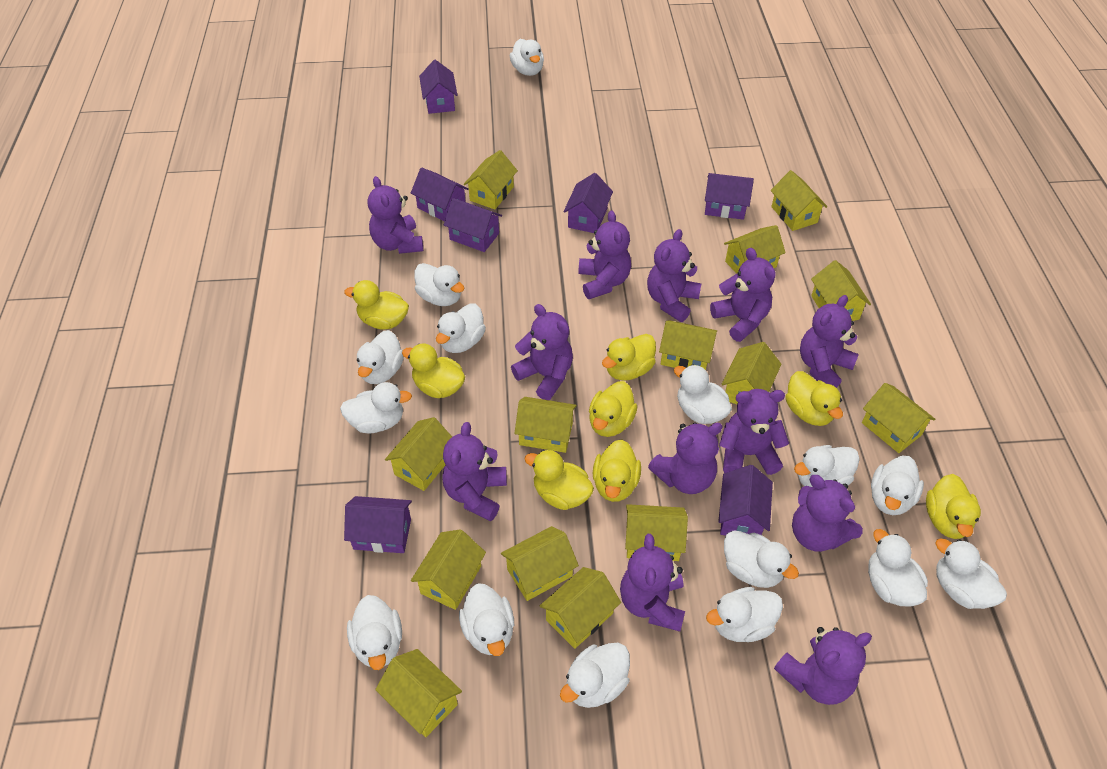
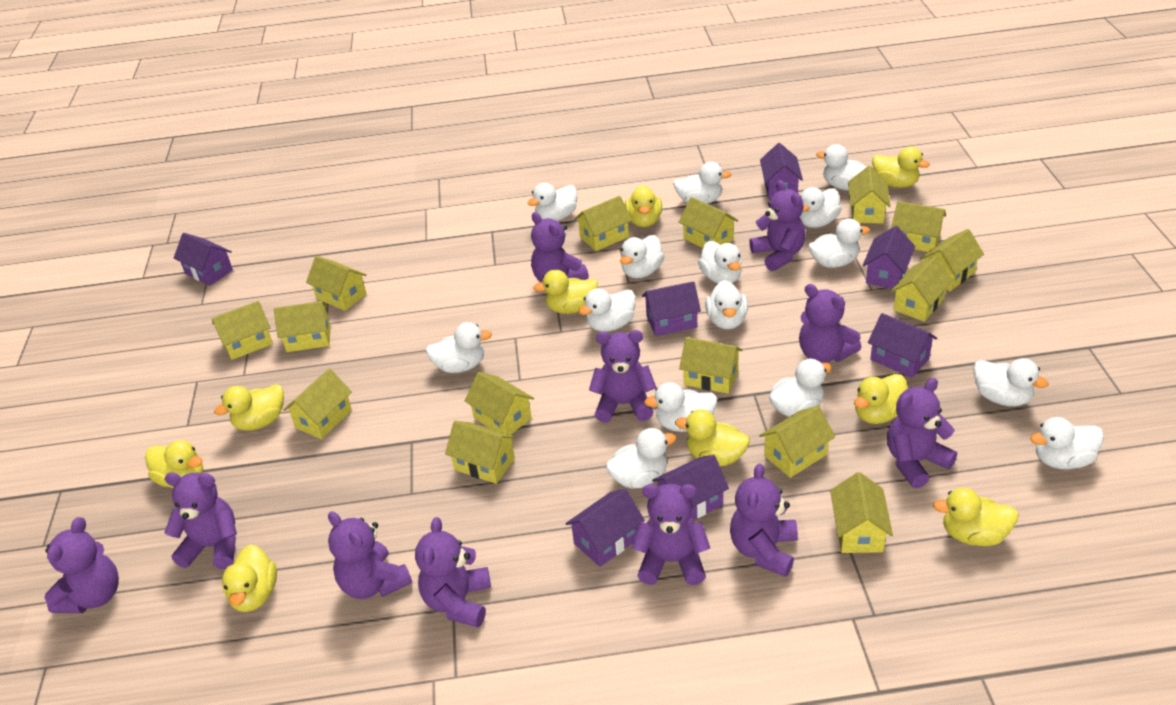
purple teddy bear: 12 -> 11
yellow duck: 8 -> 9
yellow house: 14 -> 15

